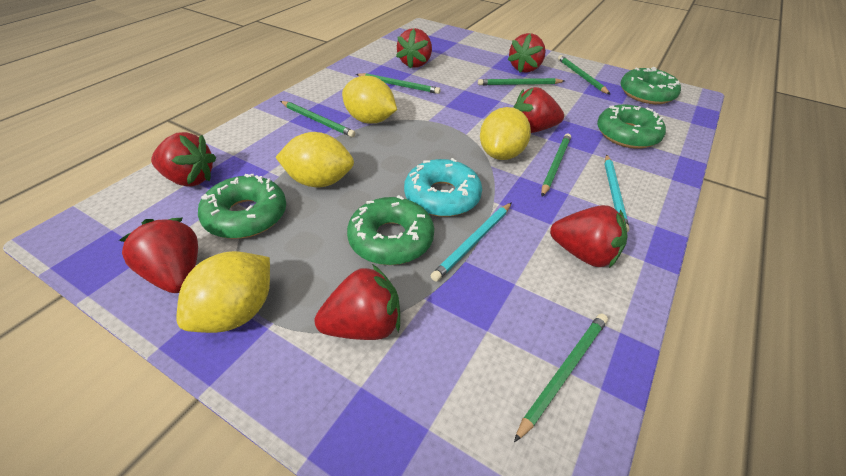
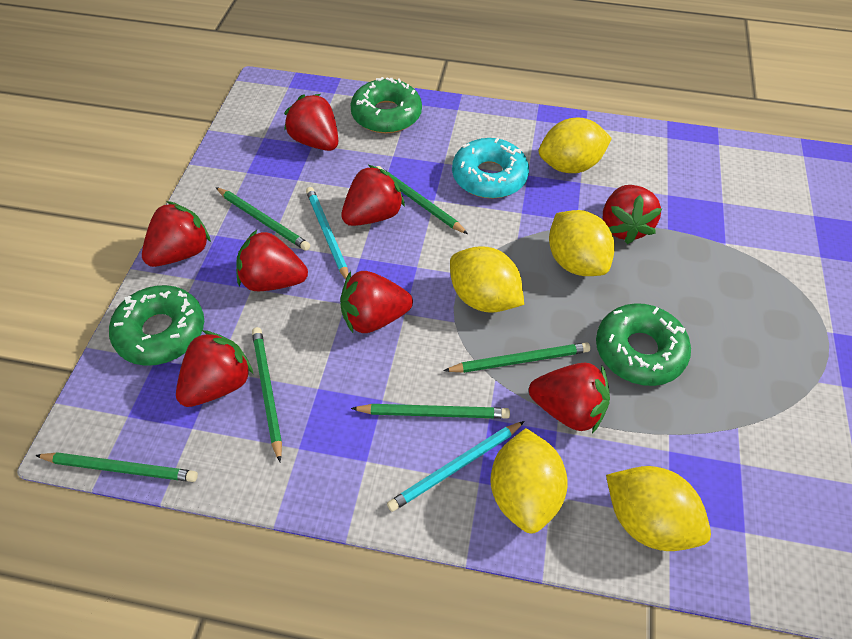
green donut: 4 -> 3
red strawberry: 7 -> 8
yellow lemon: 4 -> 5

